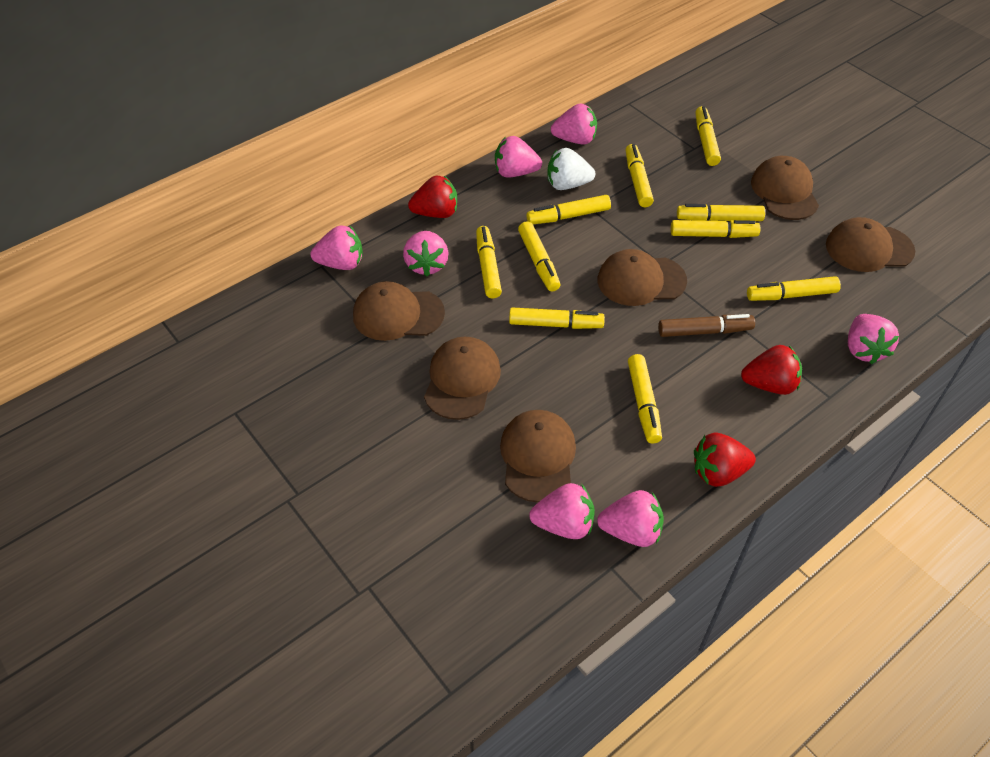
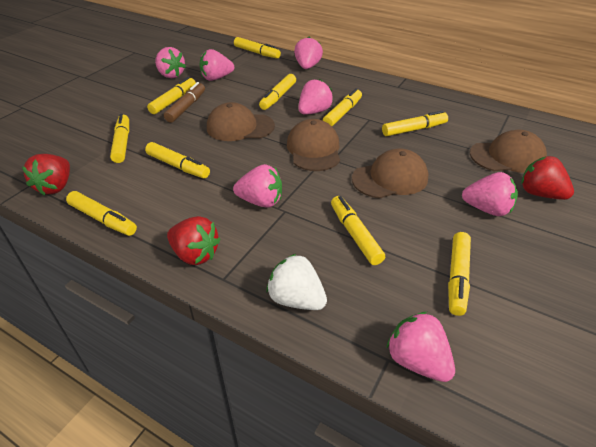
brown cap: 6 -> 4

